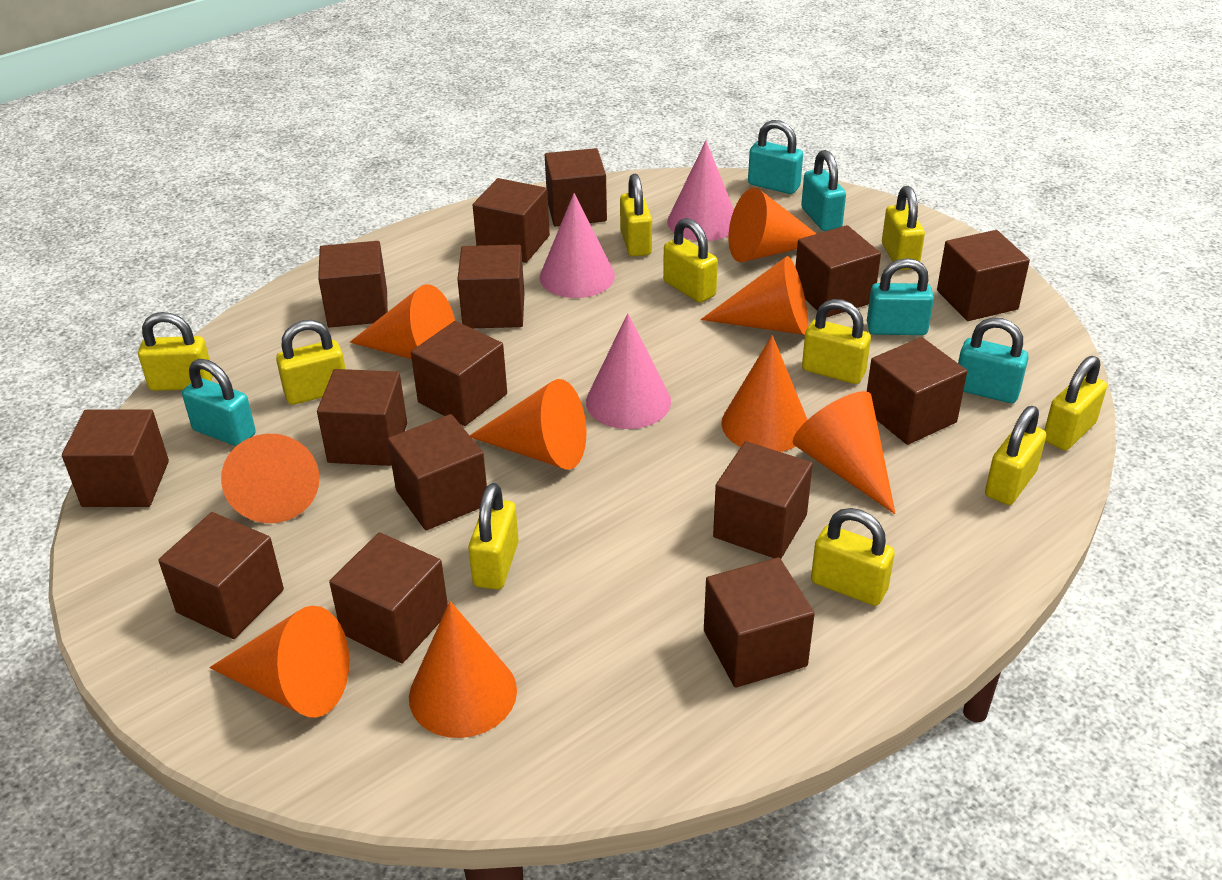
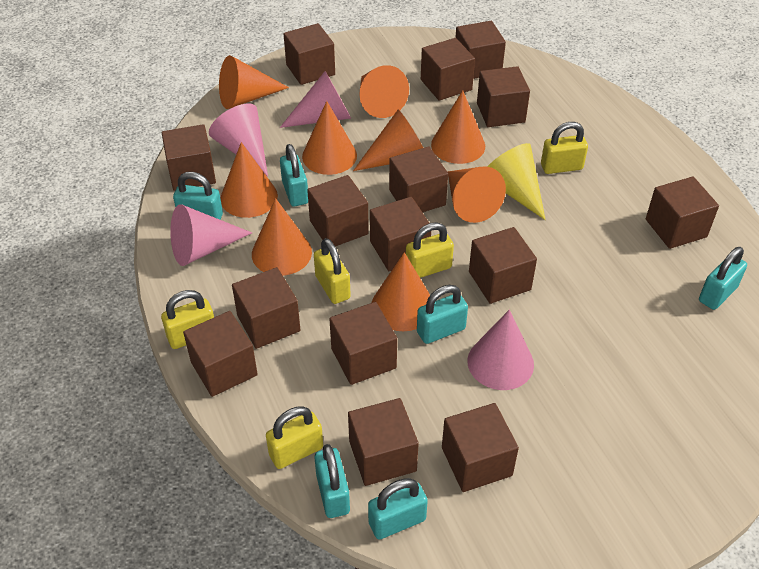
pink cone: 3 -> 4
turquoise padlock: 5 -> 6
yellow cone: 0 -> 1
yellow padlock: 10 -> 5

